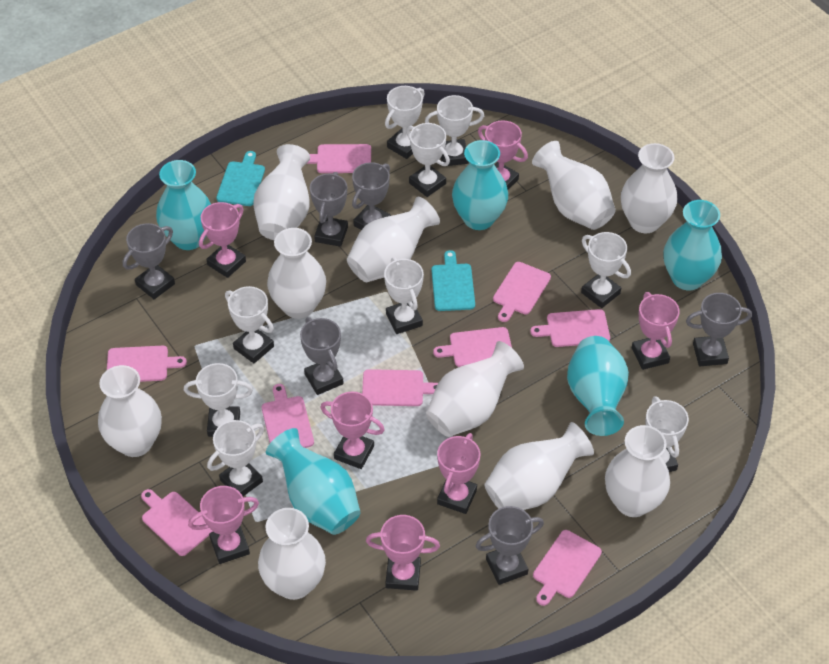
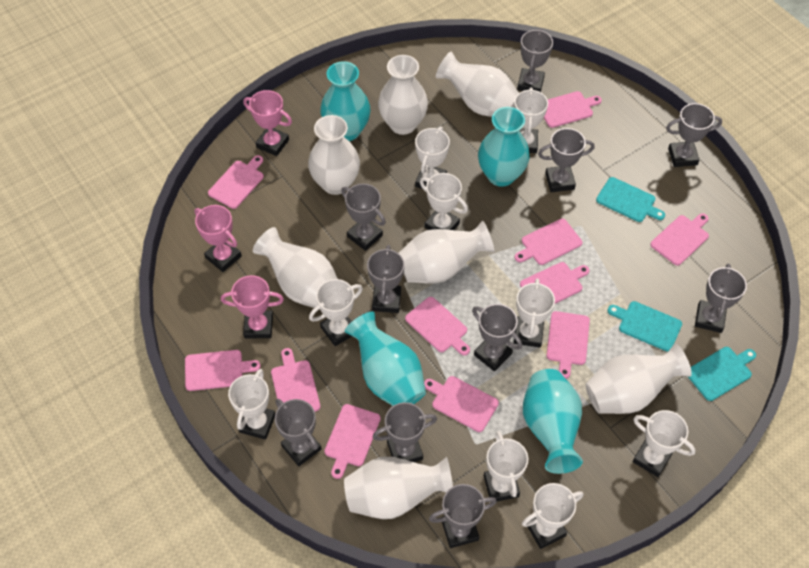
grey trophy: 6 -> 10
pink cutting board: 9 -> 11
pink trophy: 7 -> 3
turquoise cutting board: 2 -> 3
turquoise vase: 5 -> 4
white vase: 10 -> 7

